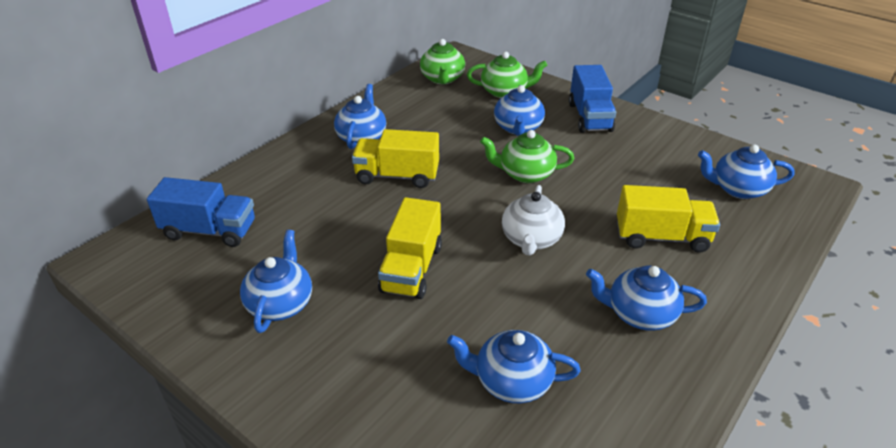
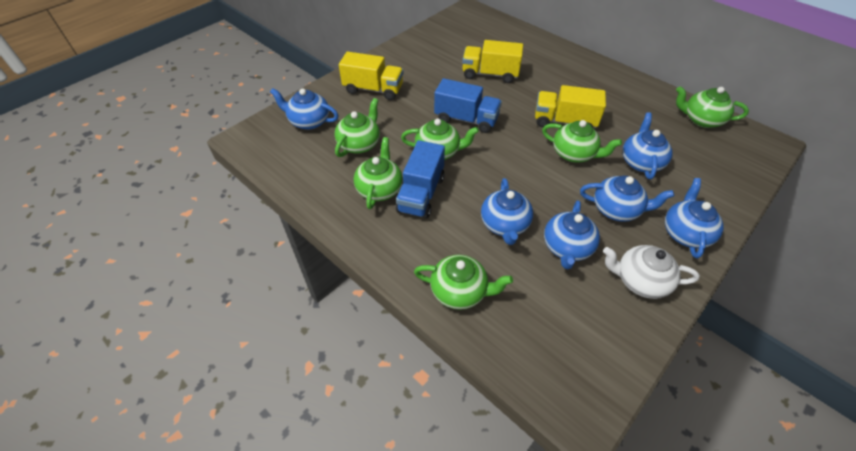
green teapot: 3 -> 6

